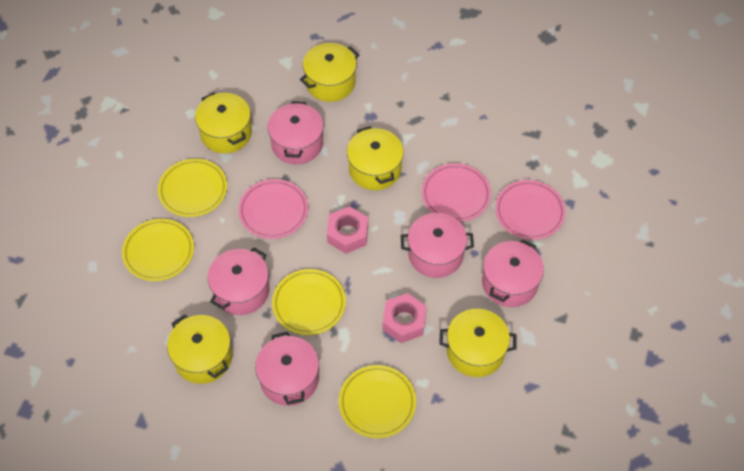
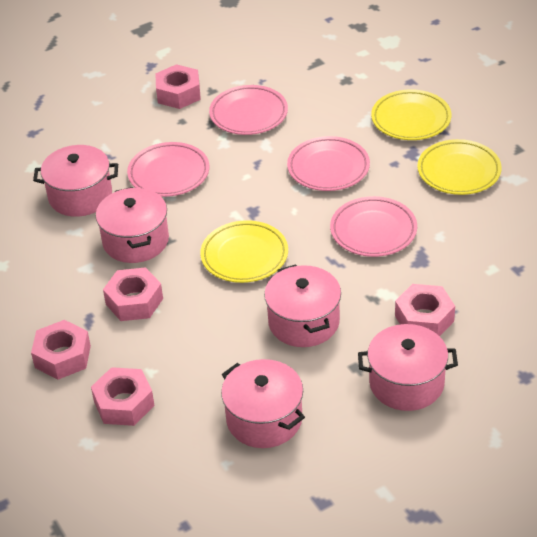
pink nut: 2 -> 5
pink plate: 3 -> 4
yellow plate: 4 -> 3
yellow pot: 5 -> 0

